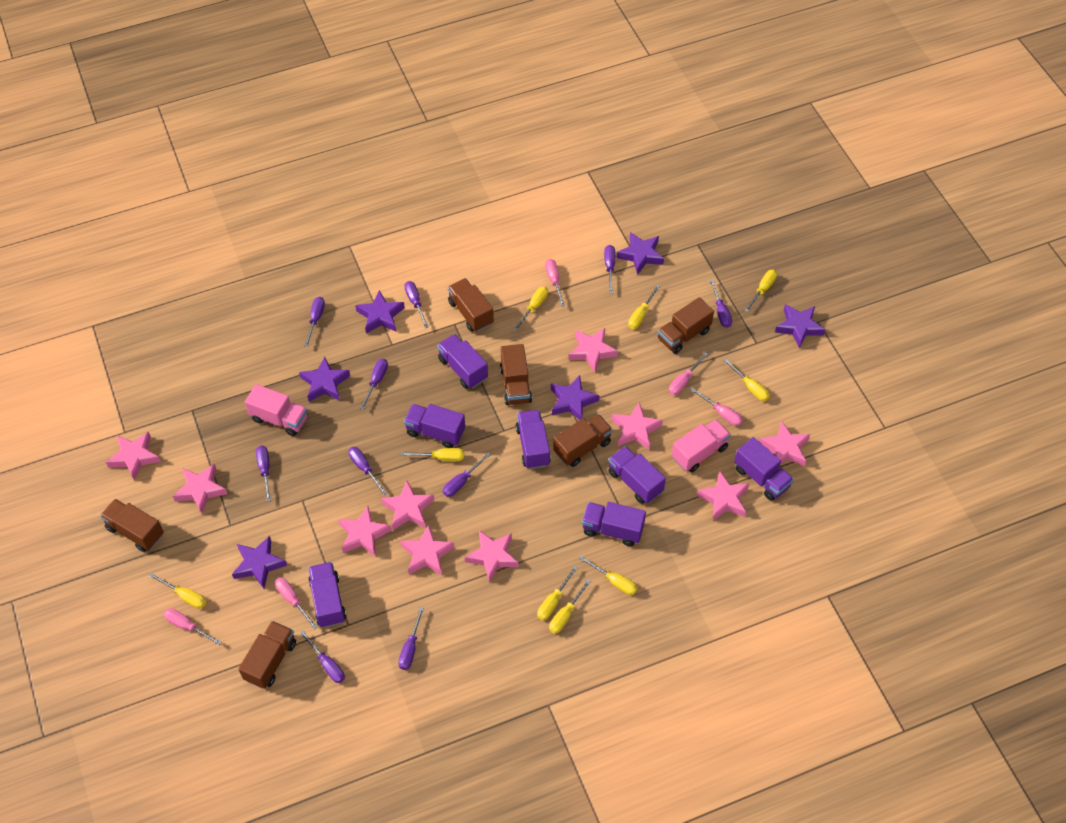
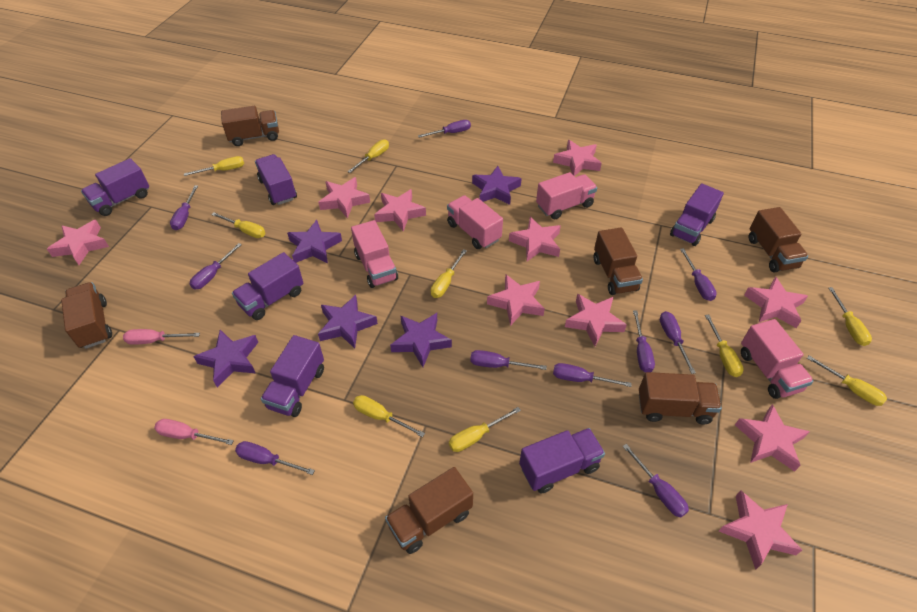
pink screwdriver: 5 -> 2
pink truck: 2 -> 4
purple star: 6 -> 5
purple truck: 7 -> 6

